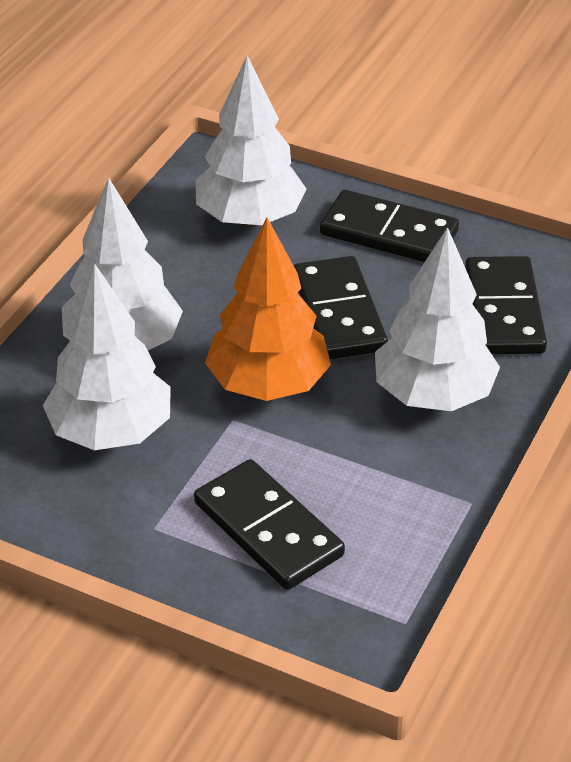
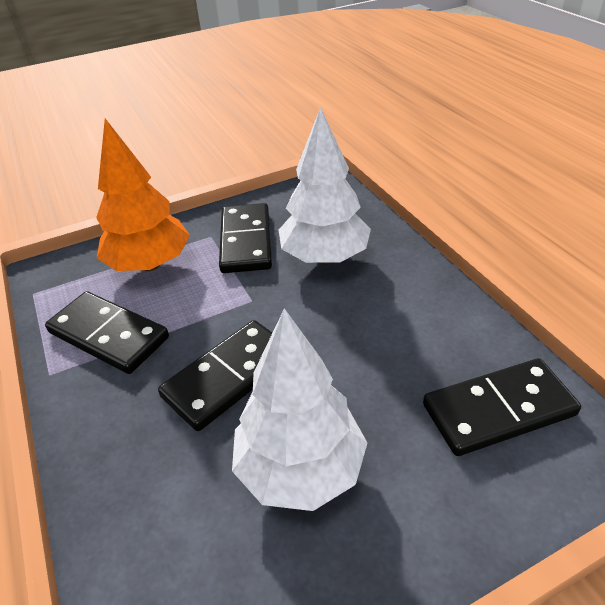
white tree: 4 -> 2

